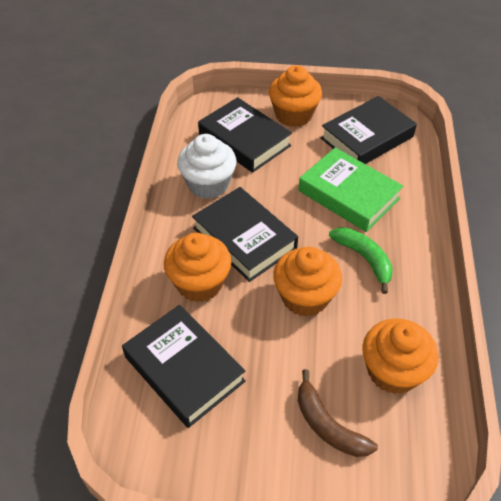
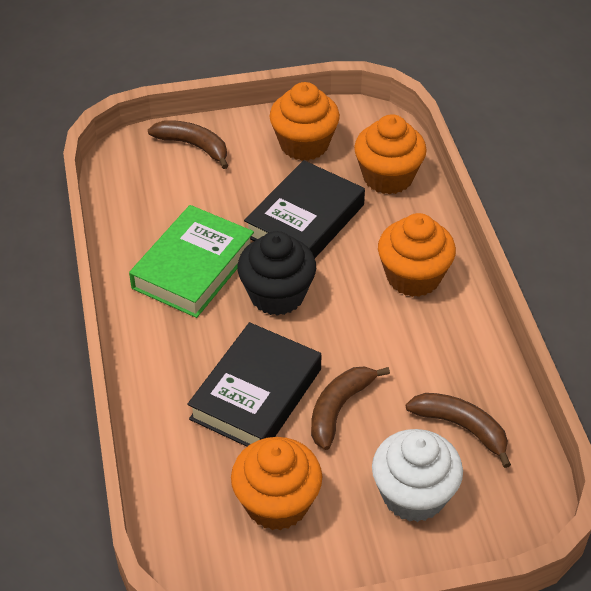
black book: 4 -> 2
black cupcake: 0 -> 1
brown banana: 1 -> 3
green banana: 1 -> 0

